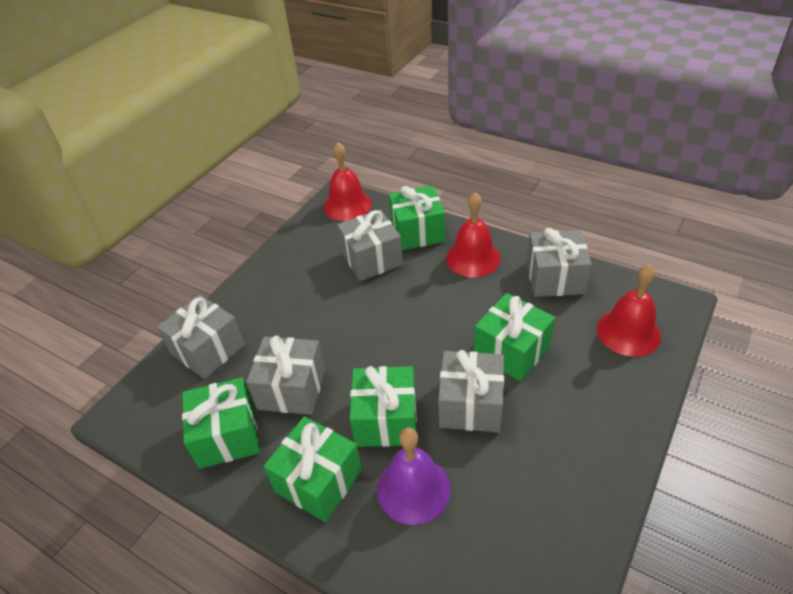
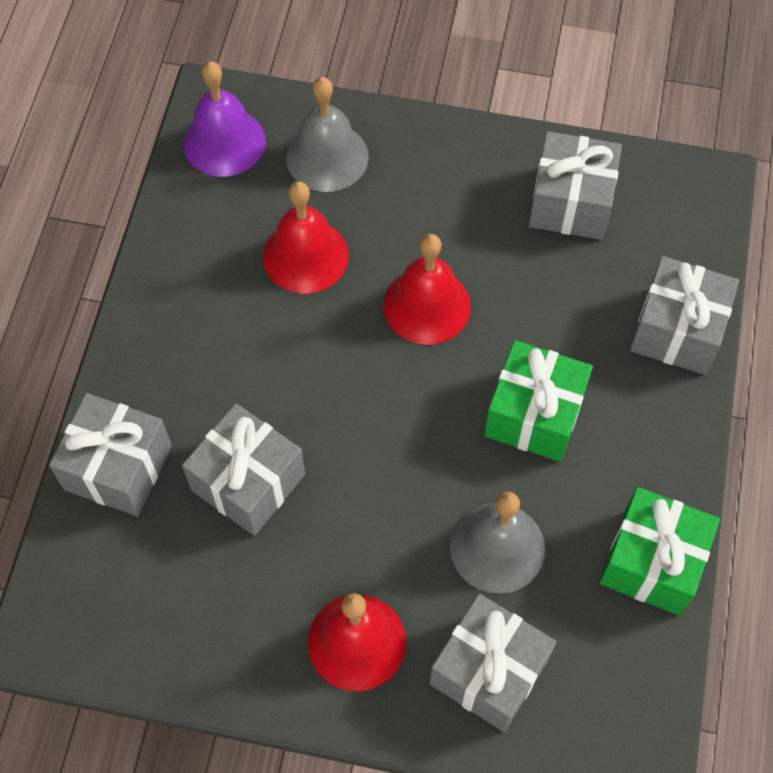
green gift: 5 -> 2
grey bell: 0 -> 2

